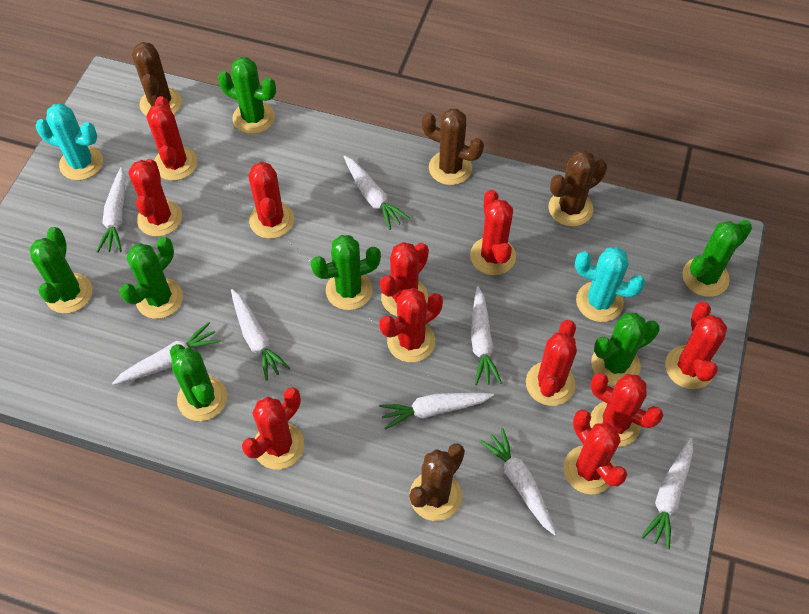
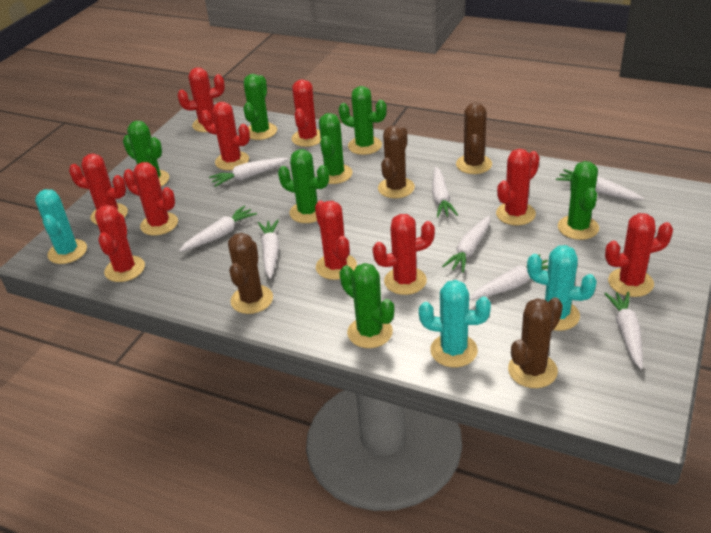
red cactus: 11 -> 10
turquoise cactus: 2 -> 3

